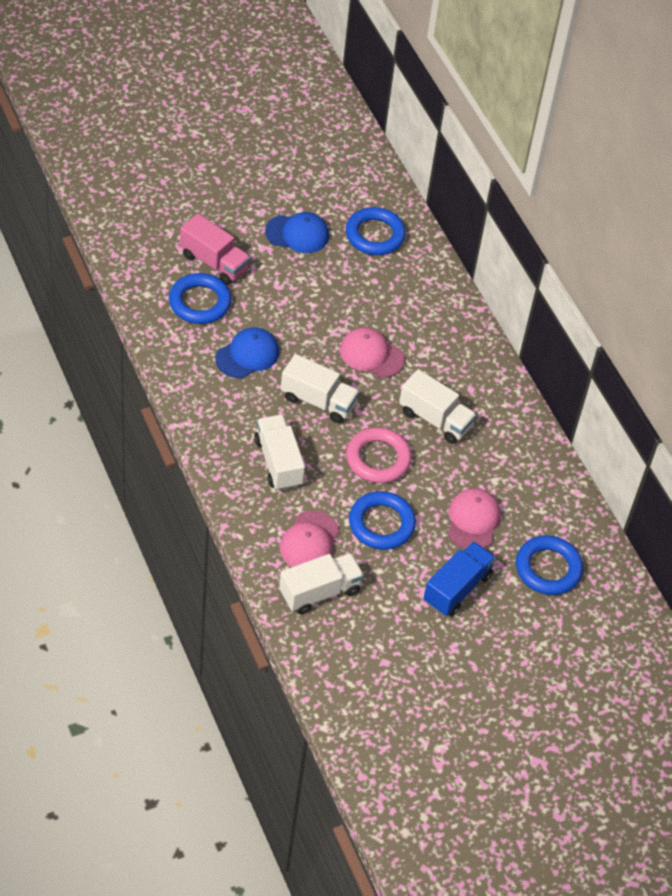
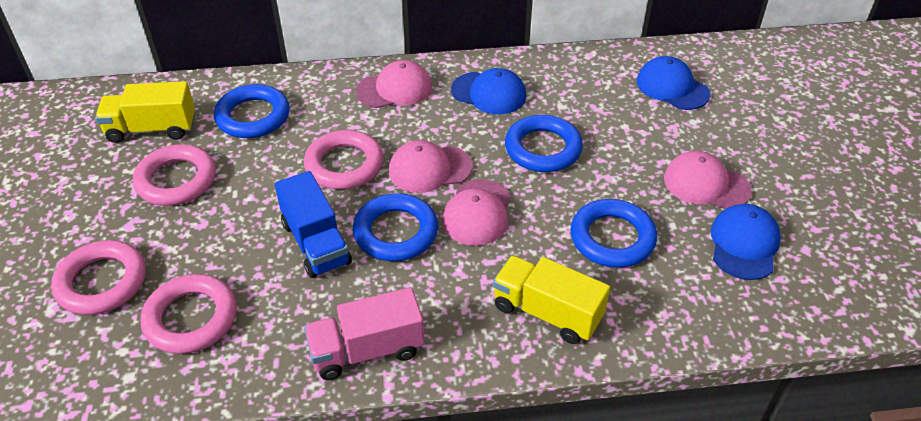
blue cap: 2 -> 3
pink cap: 3 -> 4
pink ring: 1 -> 4
white truck: 4 -> 0
yellow truck: 0 -> 2

